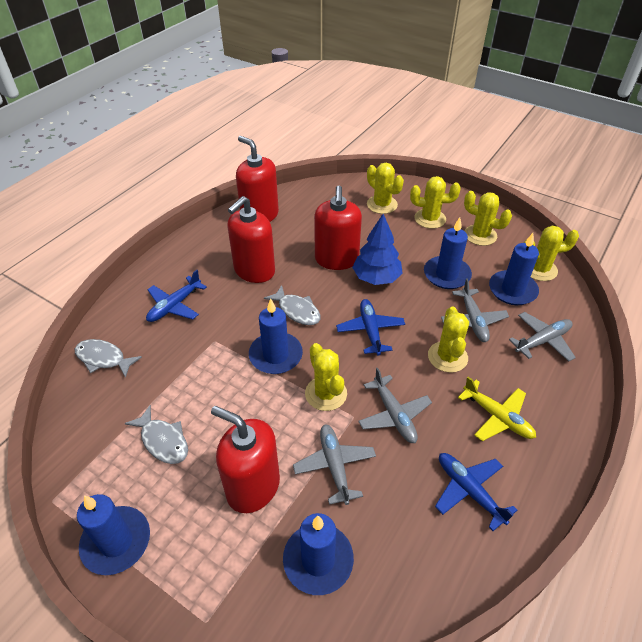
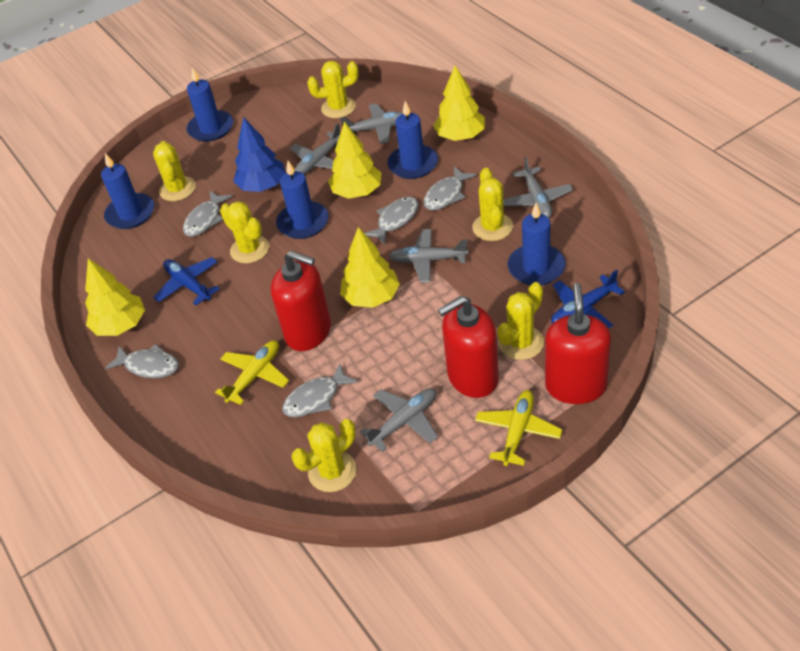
blue plane: 3 -> 2
grey fish: 3 -> 5
grey plane: 4 -> 5
red soap dispenser: 4 -> 3
yellow plane: 1 -> 2
yellow tree: 0 -> 4

